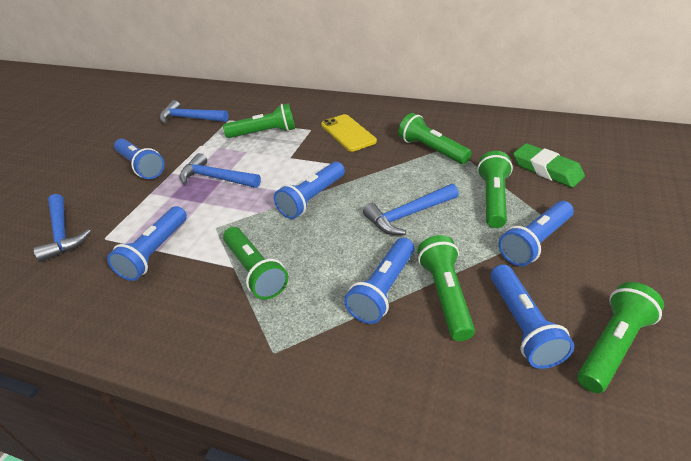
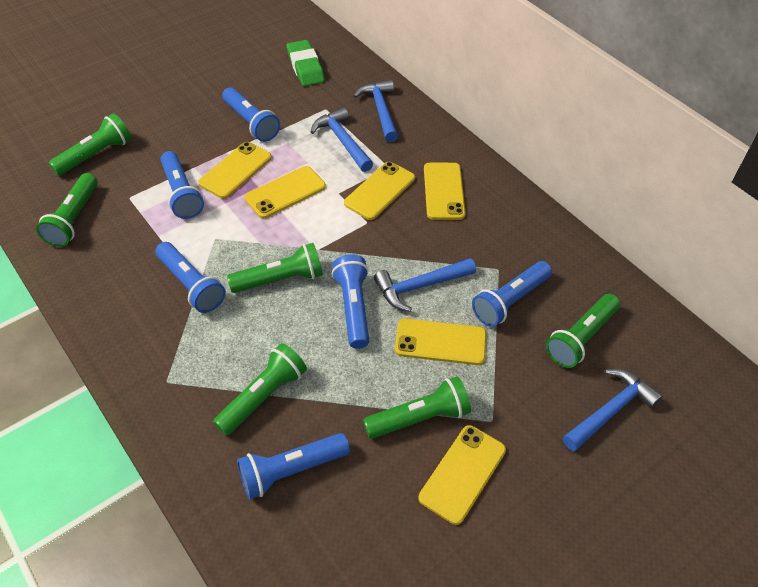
yellow phone: 1 -> 6

